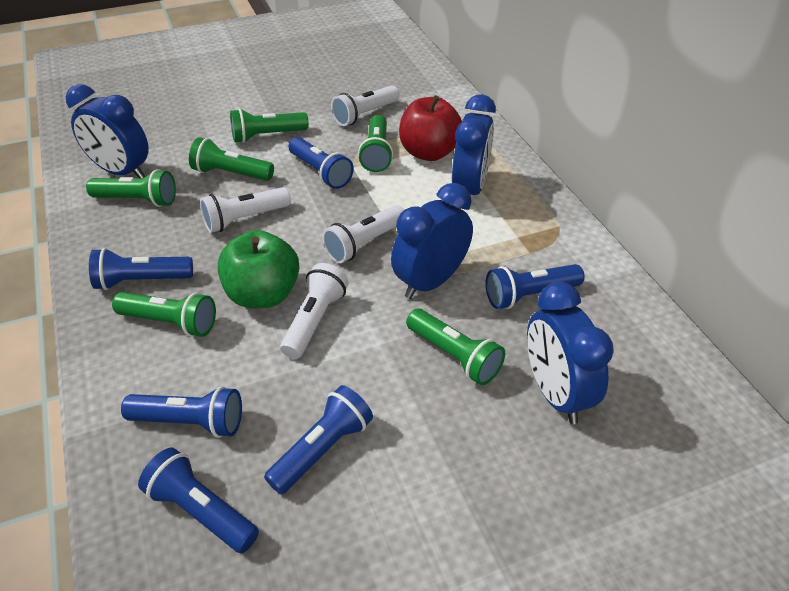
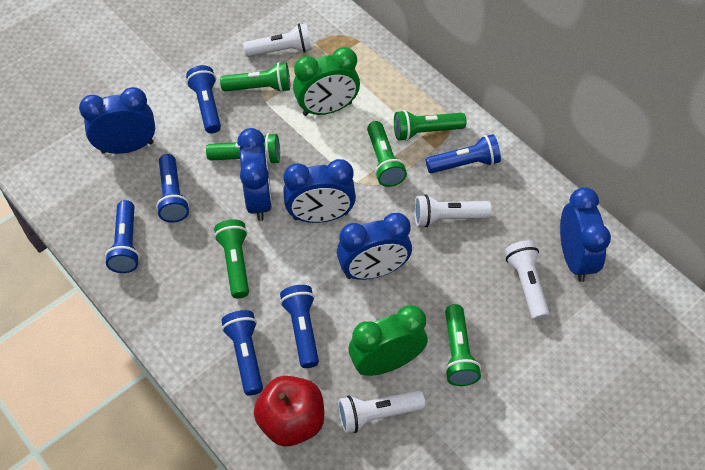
blue clock: 4 -> 5
green apple: 1 -> 0
green clock: 0 -> 2

